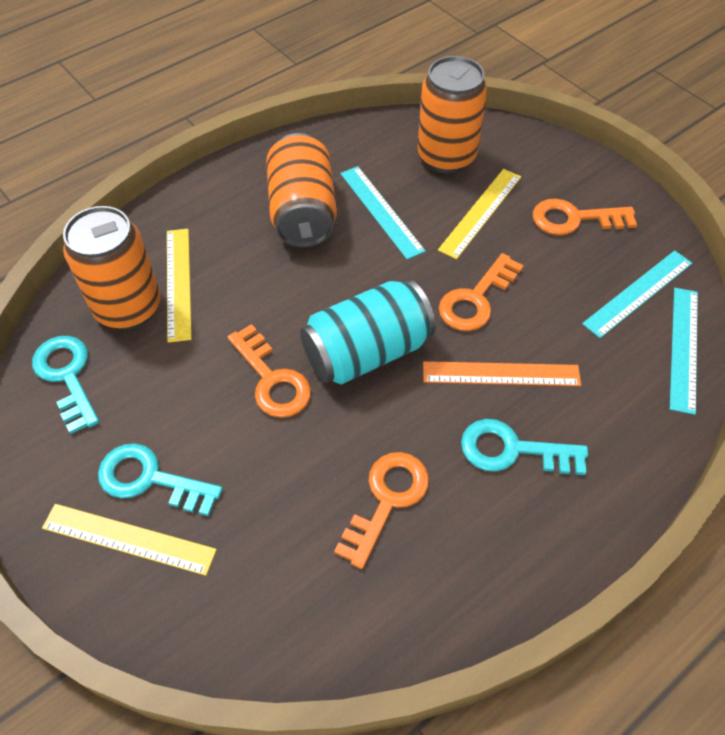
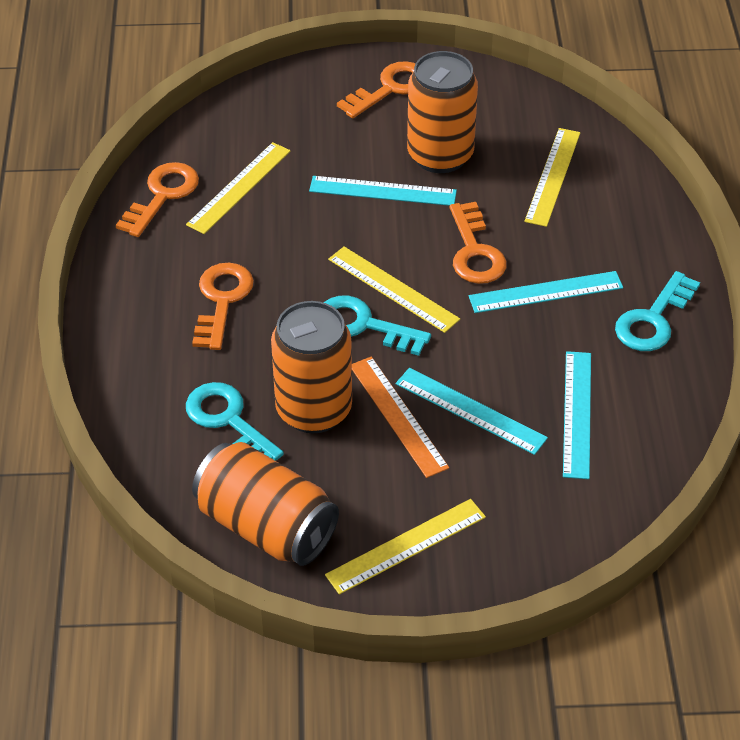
turquoise can: 1 -> 0
turquoise ruler: 3 -> 4
yellow ruler: 3 -> 4

